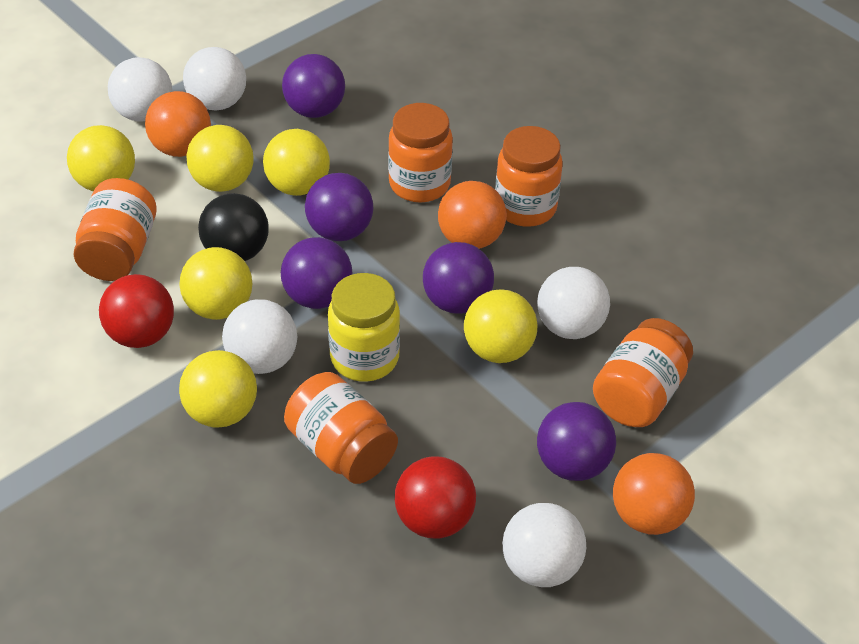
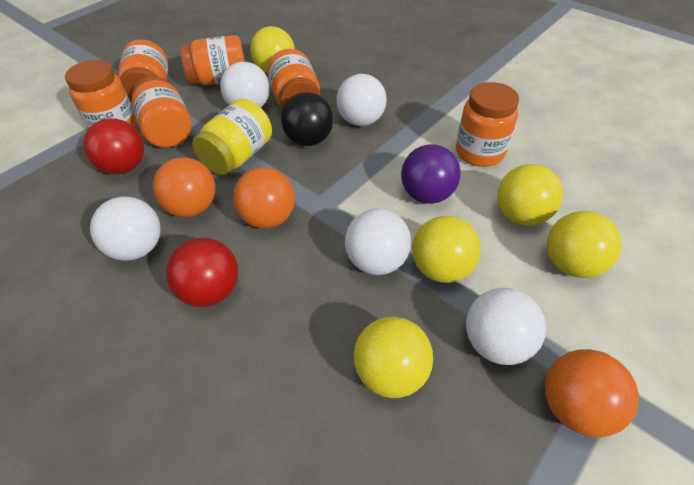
orange jar: 5 -> 6
purple ball: 5 -> 1
yellow ball: 6 -> 5

